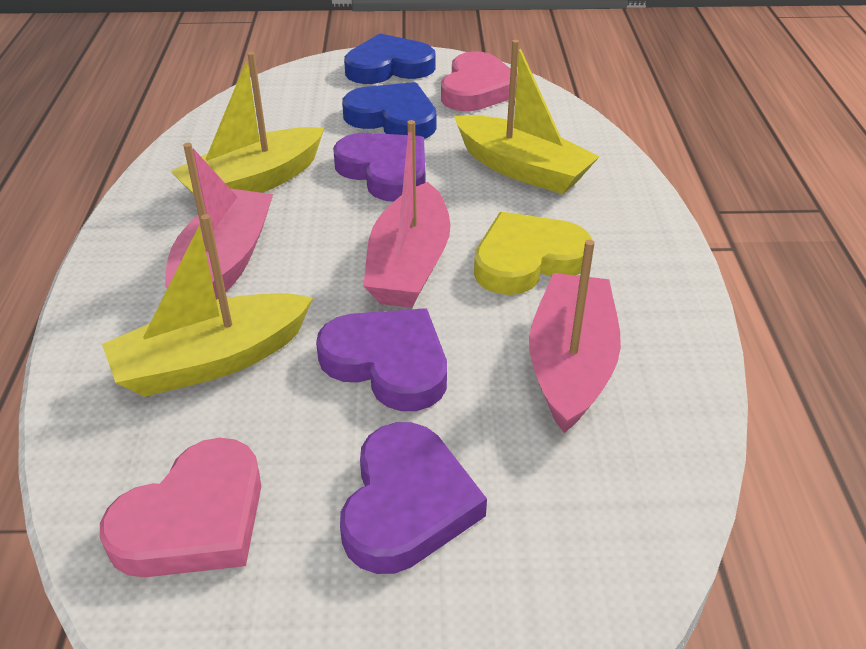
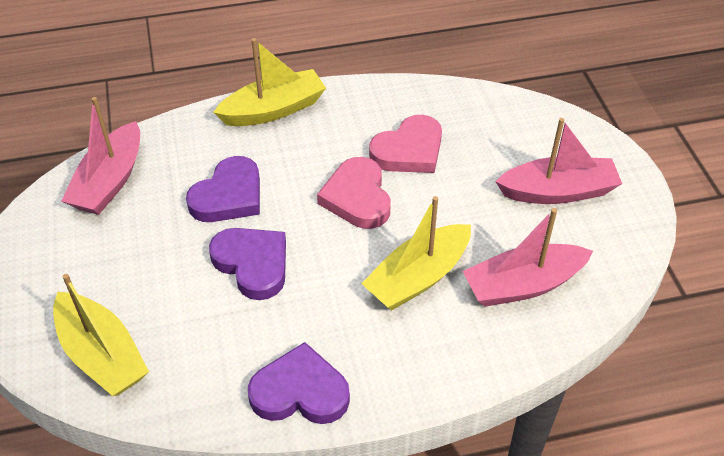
blue heart: 2 -> 0
yellow heart: 1 -> 0

